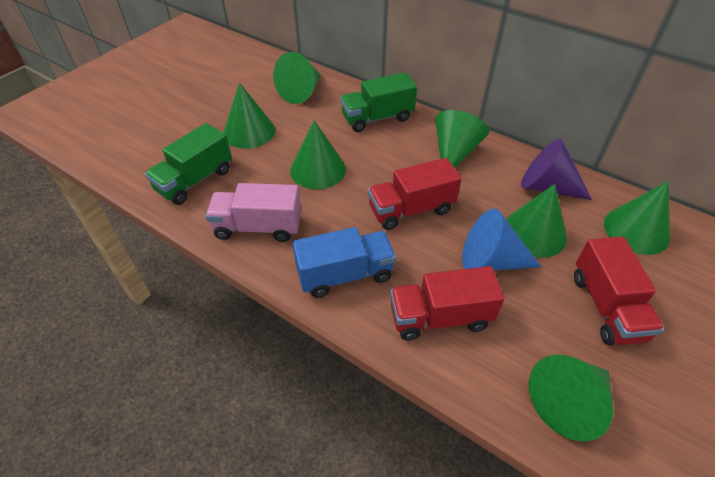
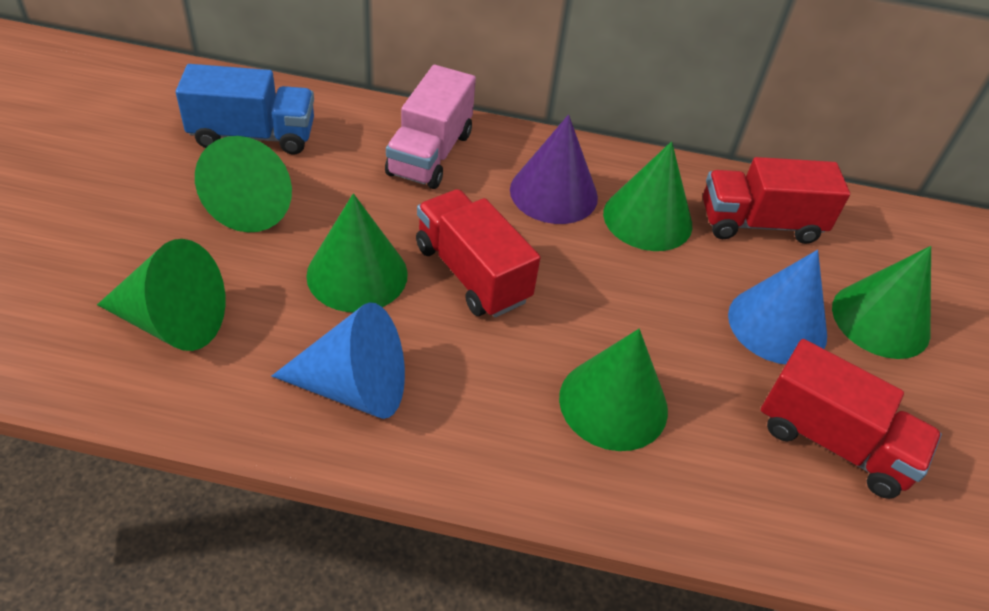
blue cone: 1 -> 2
green cone: 7 -> 6
green truck: 2 -> 0

